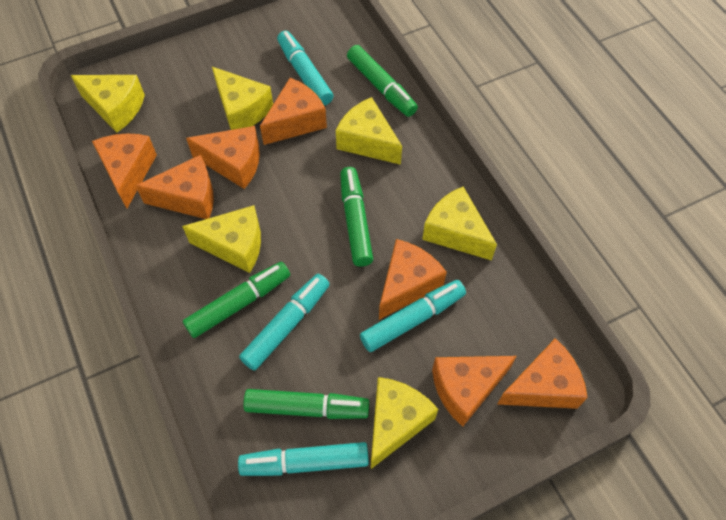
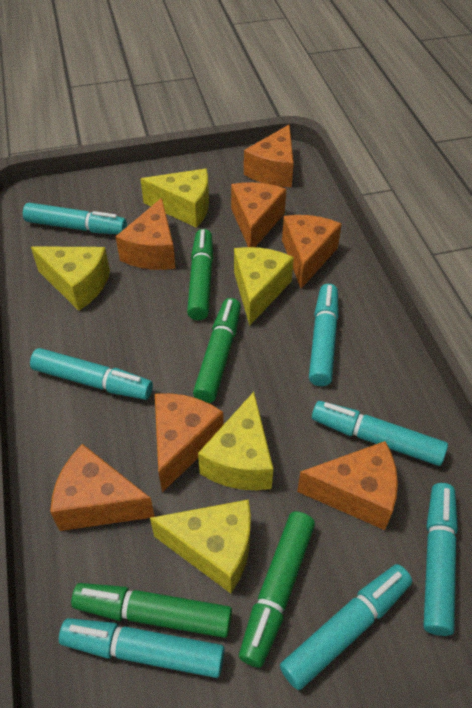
turquoise marker: 4 -> 7
yellow cheese: 6 -> 5

